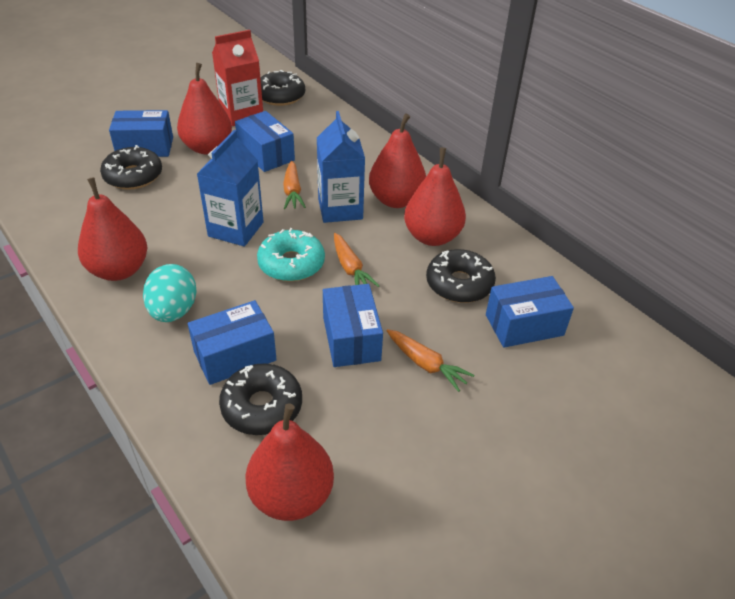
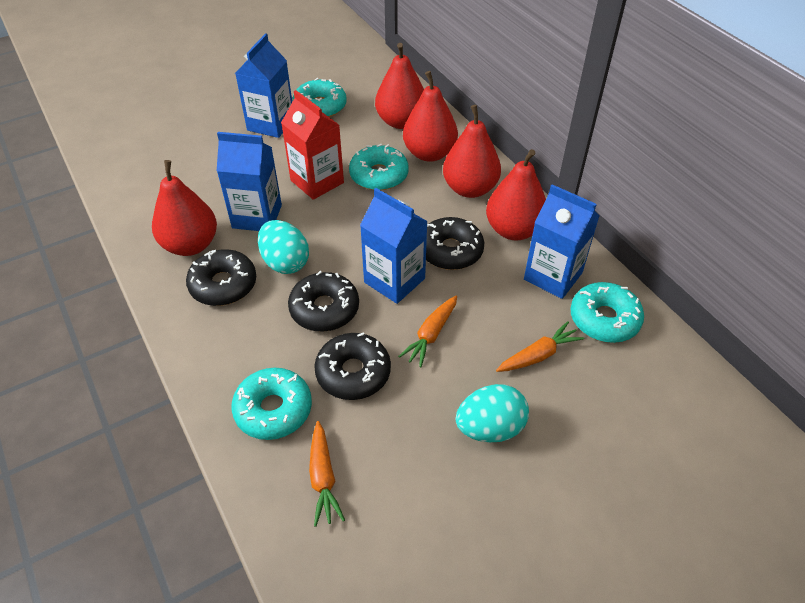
blue box: 5 -> 0
blue carton: 2 -> 4
turquoise donut: 1 -> 4
turquoise egg: 1 -> 2

